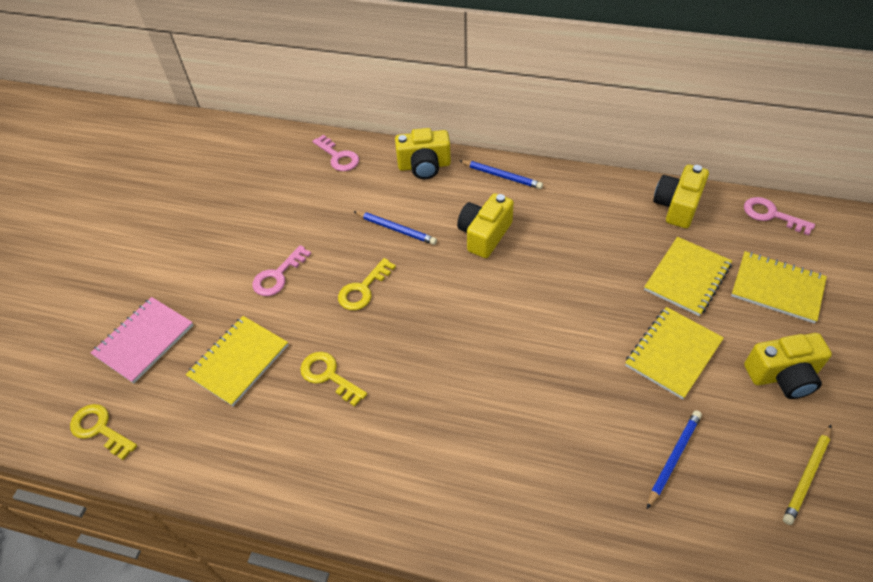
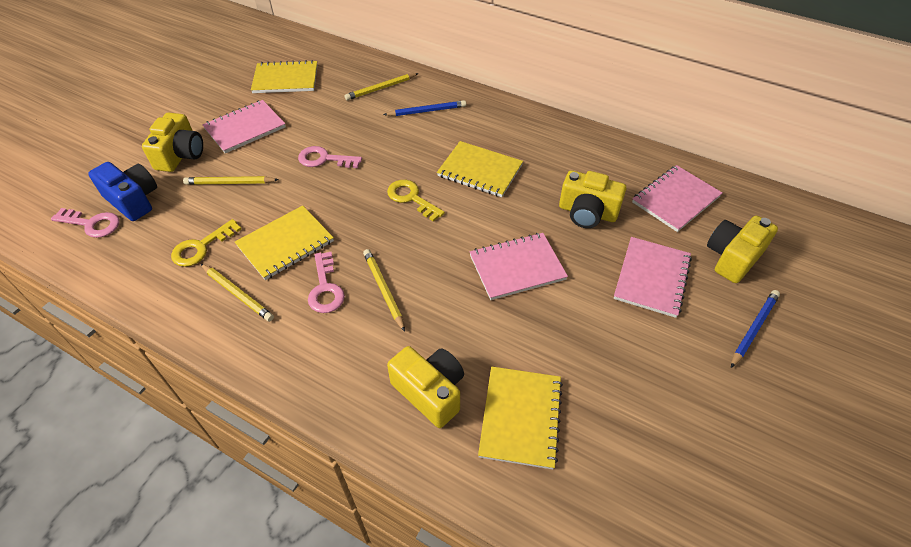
blue camera: 0 -> 1
blue pencil: 3 -> 2
pink notebook: 1 -> 4
yellow key: 3 -> 2
yellow pencil: 1 -> 4

